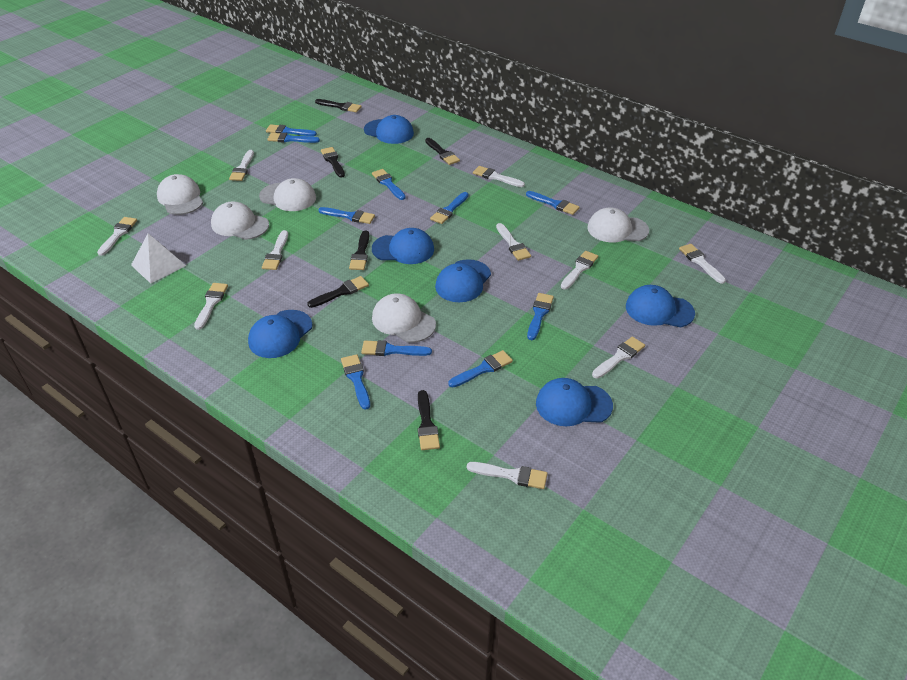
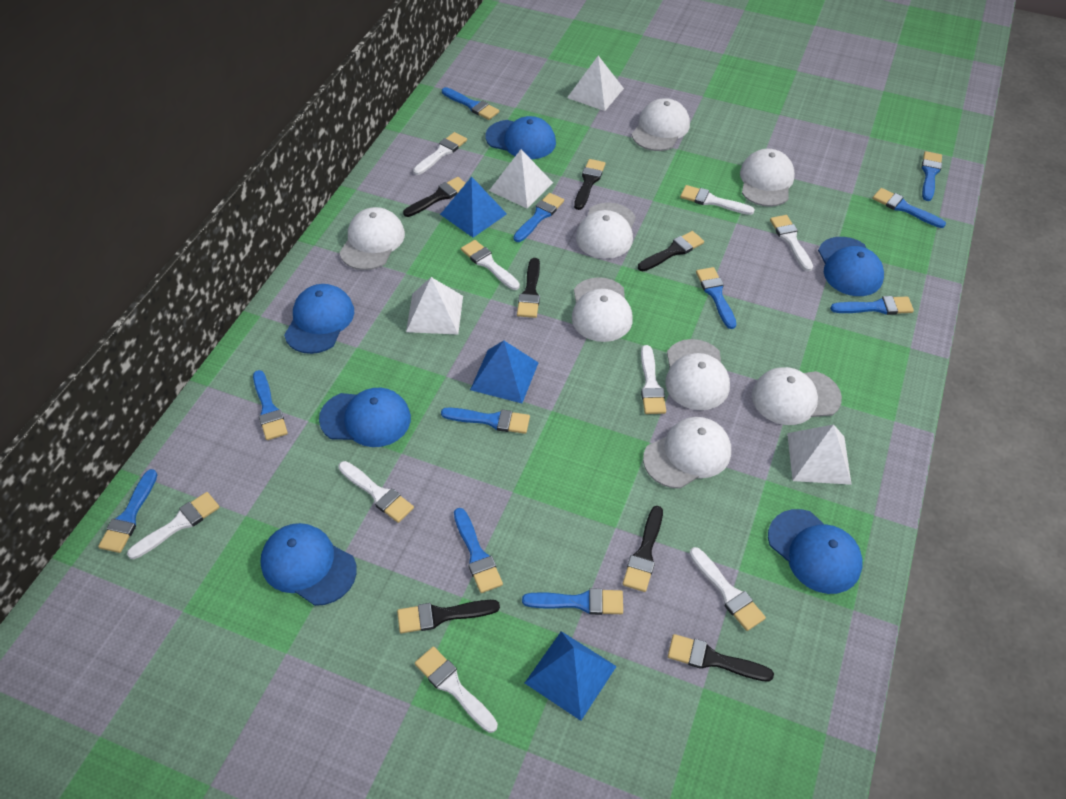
black brush: 6 -> 7
blue brush: 10 -> 11
blue pyramid: 0 -> 3
white brush: 10 -> 9
white cap: 5 -> 8
white pyramid: 1 -> 4

